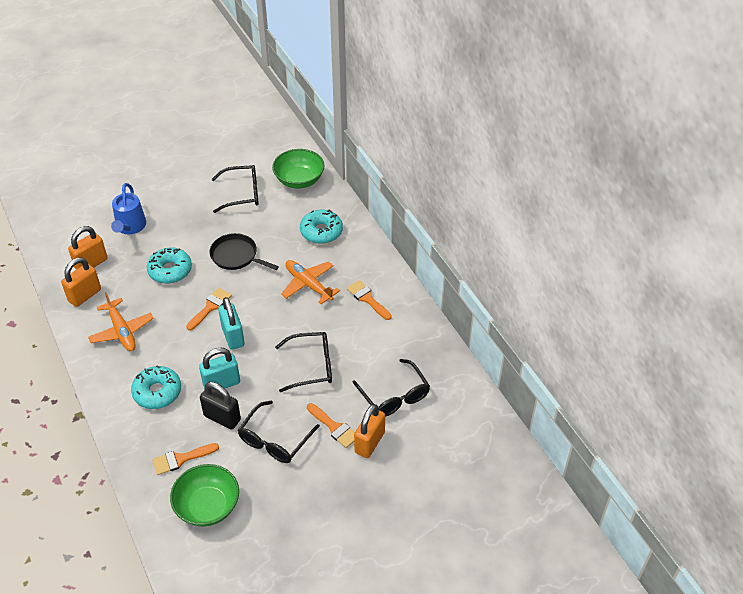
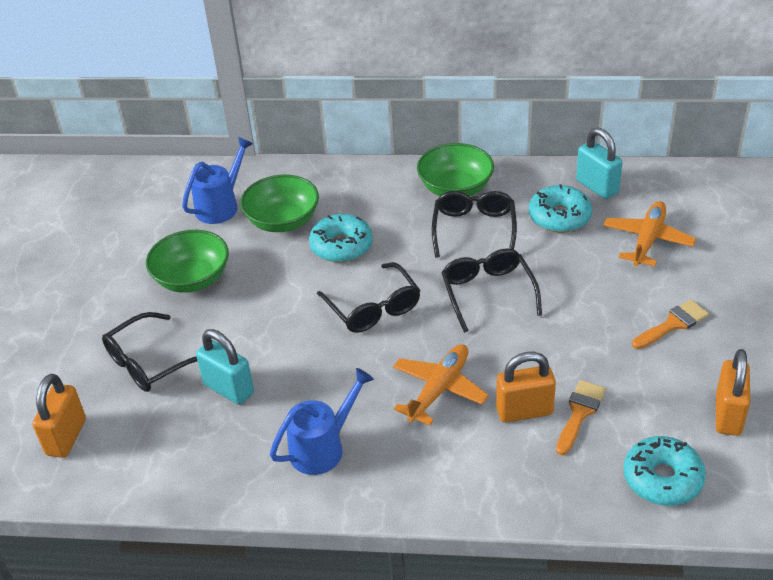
black padlock: 1 -> 0
black pan: 1 -> 0
blue watering can: 1 -> 2
green bowl: 2 -> 3
orange brush: 4 -> 2

